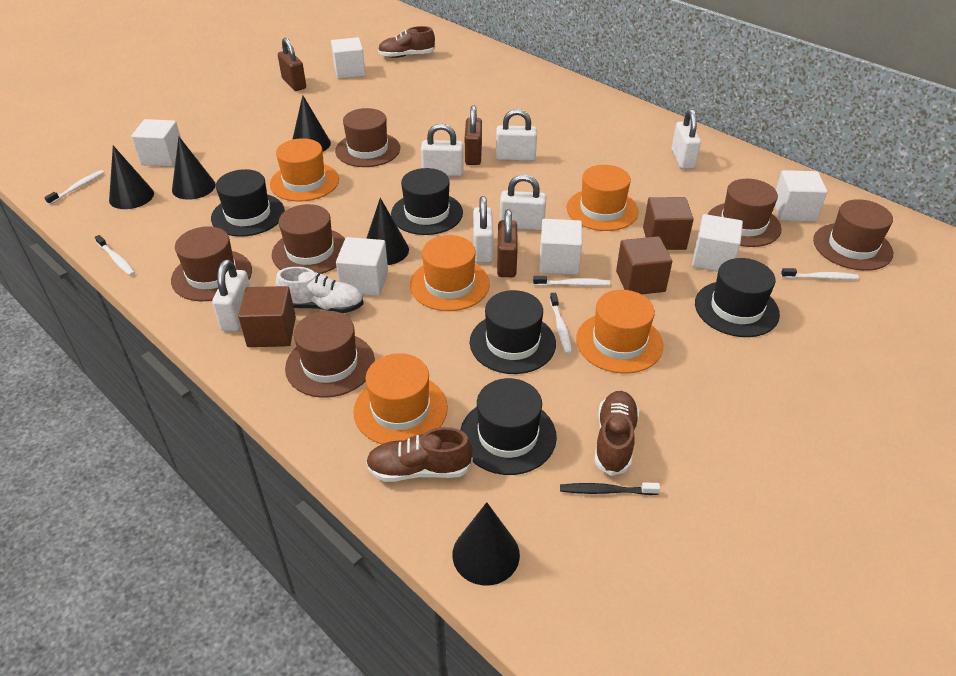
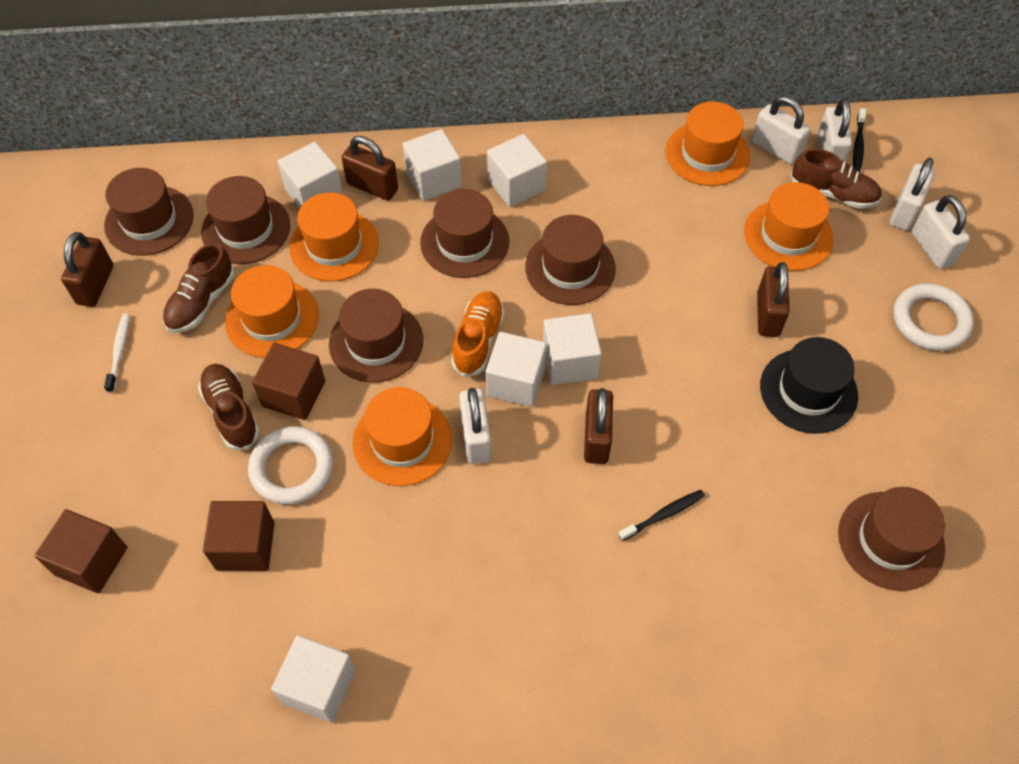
black cone: 5 -> 0
black hat: 5 -> 1
black toothbrush: 1 -> 2
brown padlock: 3 -> 4
orange shoe: 0 -> 1
white padlock: 6 -> 5
white ring: 0 -> 2
white shoe: 1 -> 0
white toothbrush: 5 -> 1

